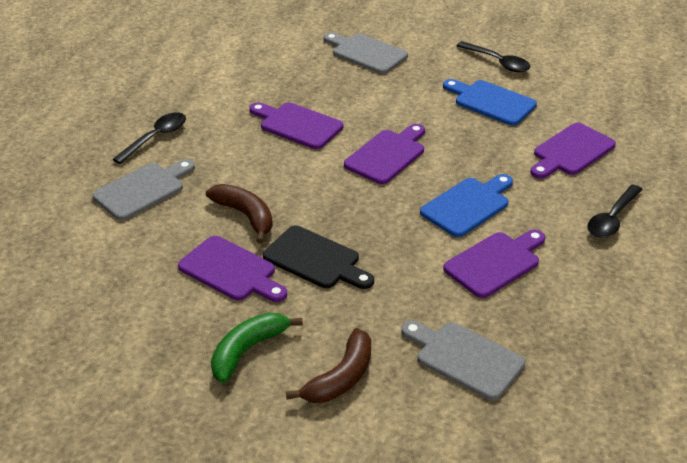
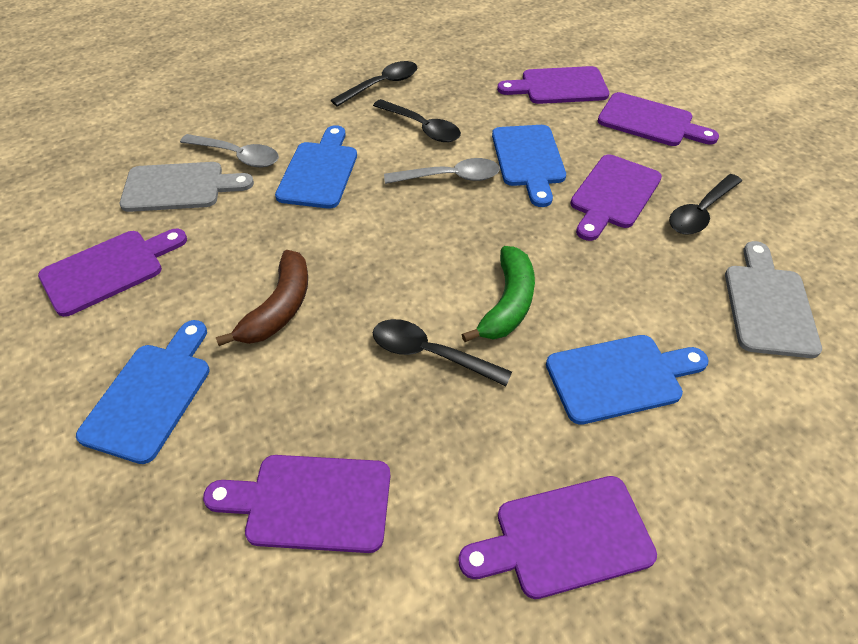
black cutting board: 1 -> 0
black spoon: 3 -> 4
blue cutting board: 2 -> 4
brown banana: 2 -> 1
grey cutting board: 3 -> 2
grey spoon: 0 -> 2
purple cutting board: 5 -> 6

